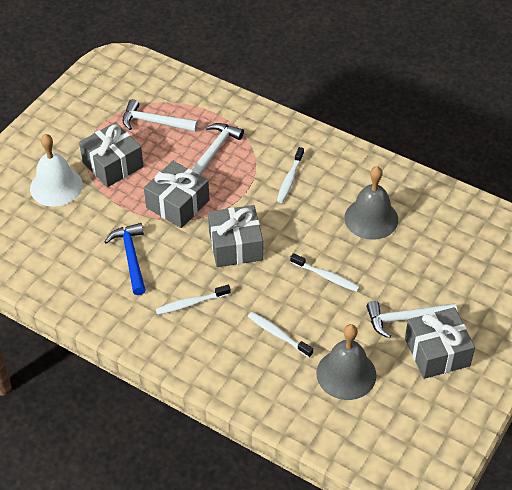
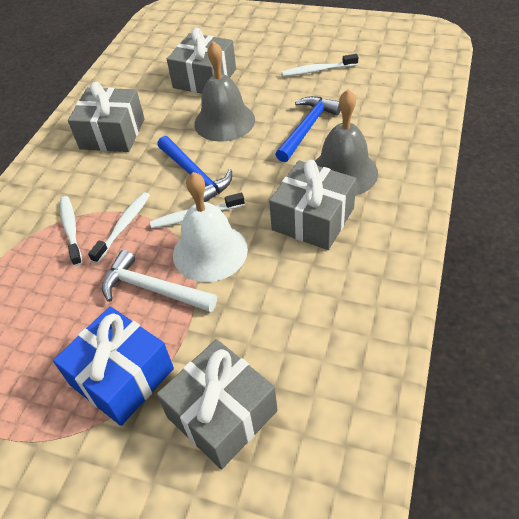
blue gift: 0 -> 1
blue hammer: 1 -> 2
white hammer: 3 -> 1

